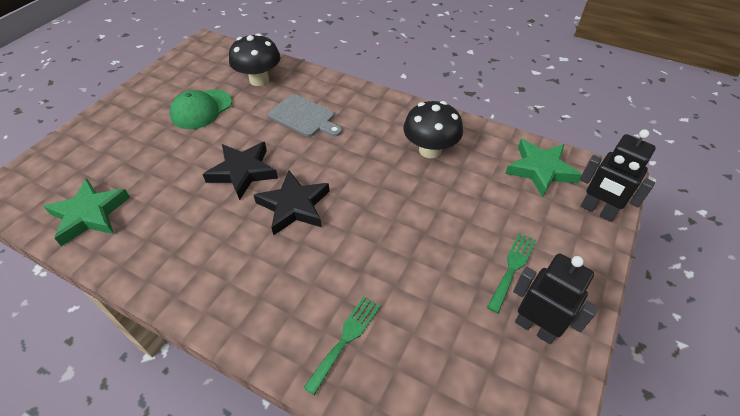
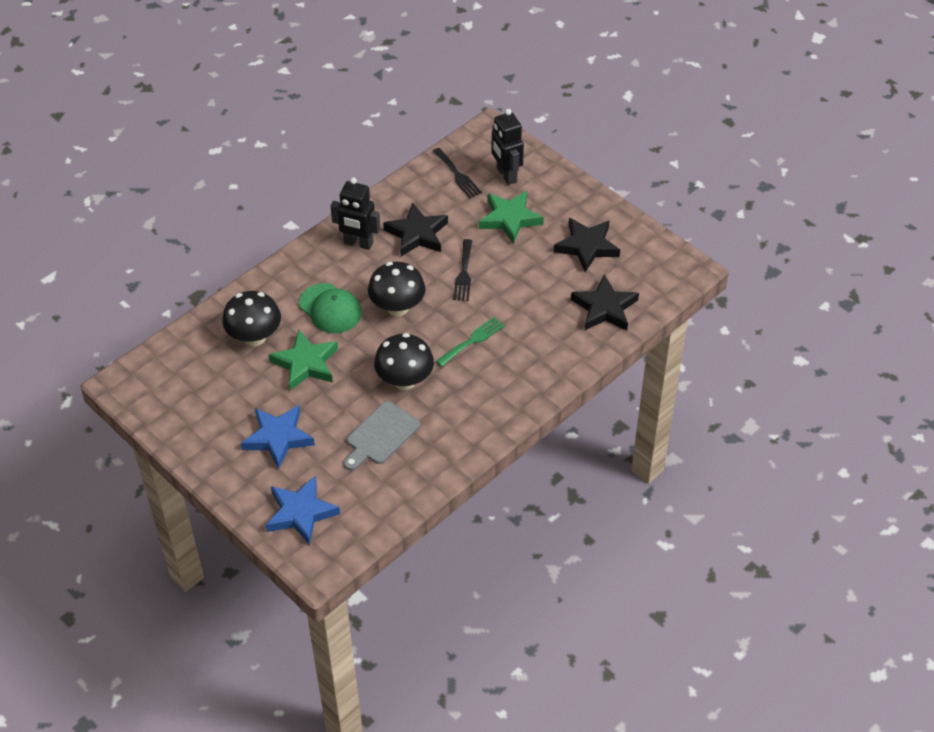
black fork: 0 -> 2
black mushroom: 2 -> 3
black star: 2 -> 3
blue star: 0 -> 2
green fork: 2 -> 1

